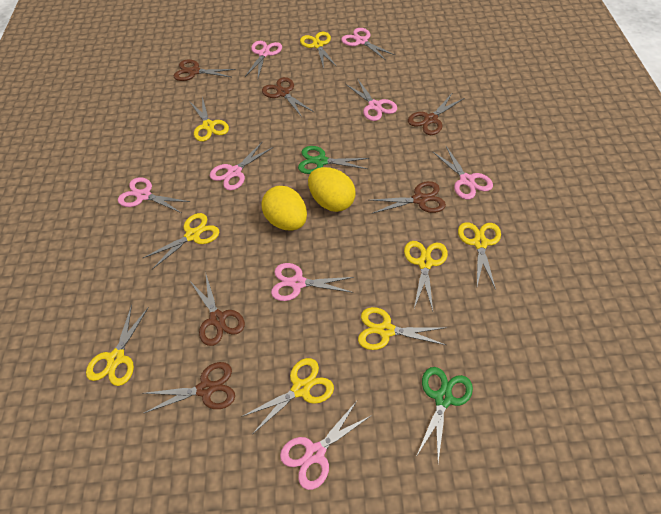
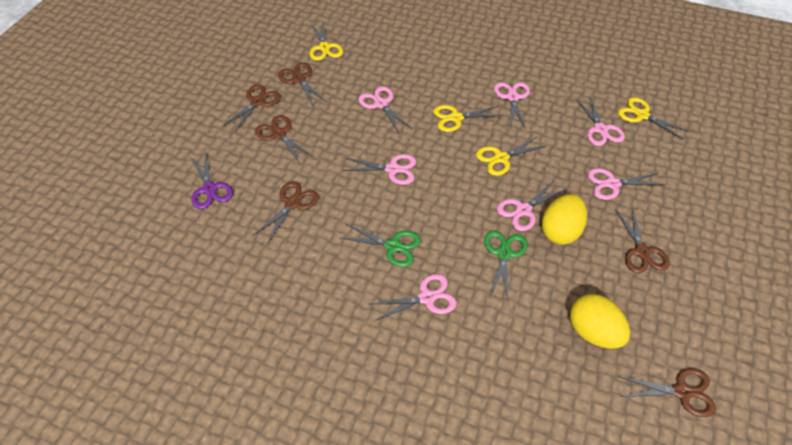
pink scissors: 8 -> 7
purple scissors: 0 -> 1
yellow scissors: 8 -> 4

